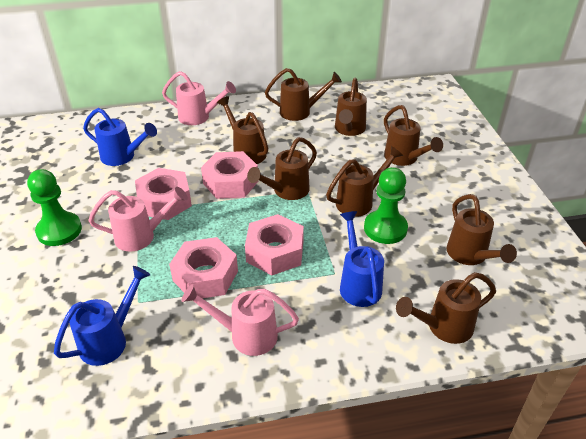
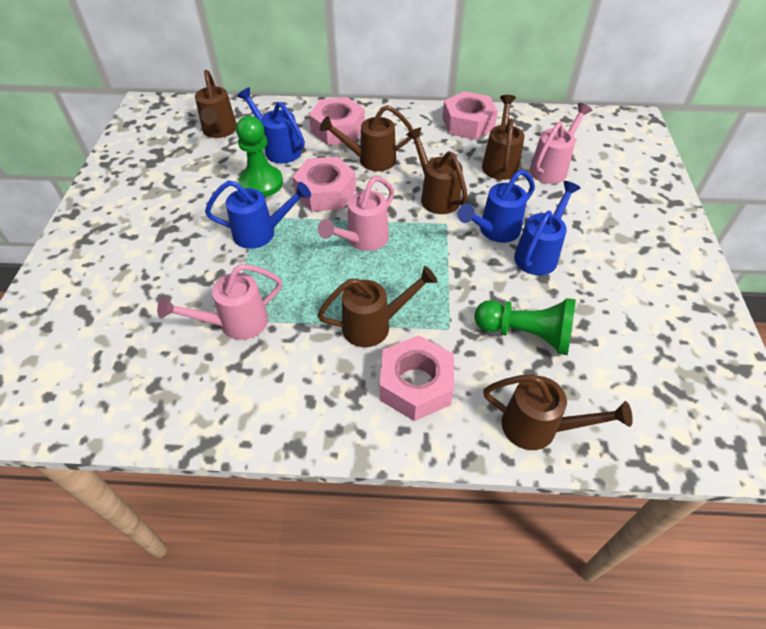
blue watering can: 3 -> 4
brown watering can: 8 -> 6

